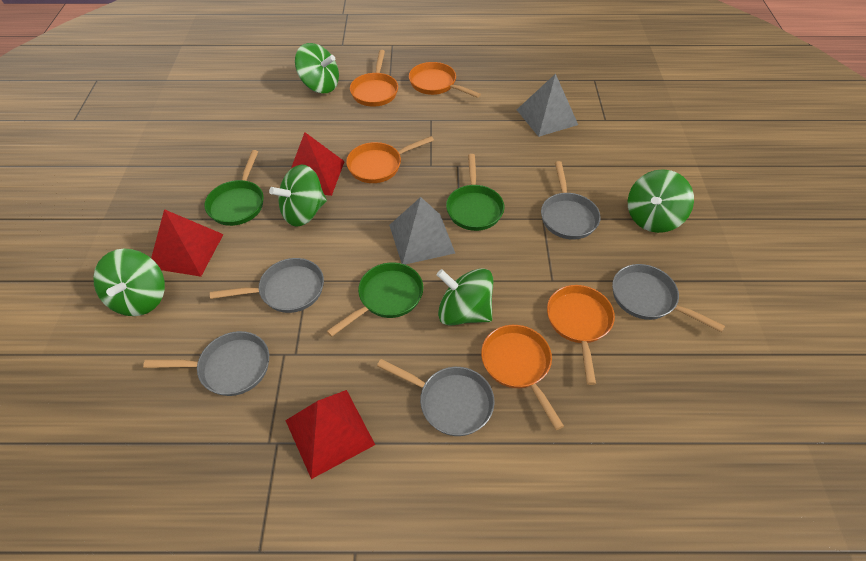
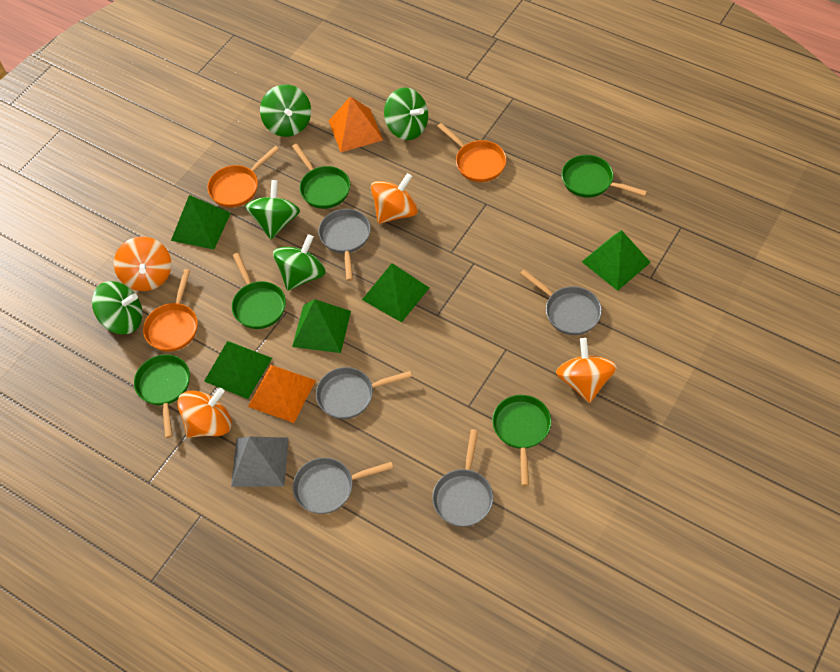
green pan: 3 -> 5
green pyramid: 0 -> 5
grey pyramid: 2 -> 1
orange pan: 5 -> 3
orange pyramid: 0 -> 2
orange spinning top: 0 -> 4
red pyramid: 3 -> 0

